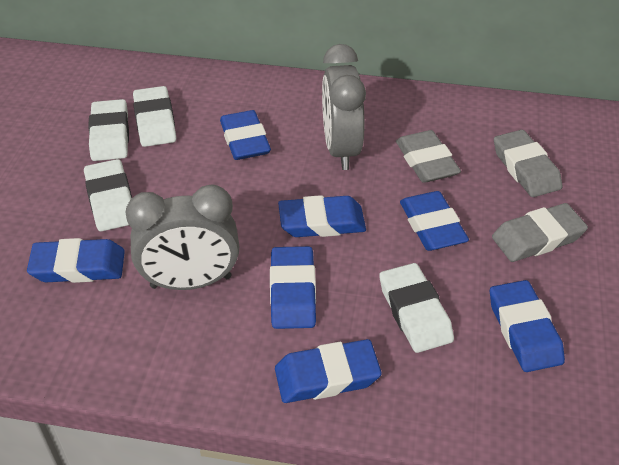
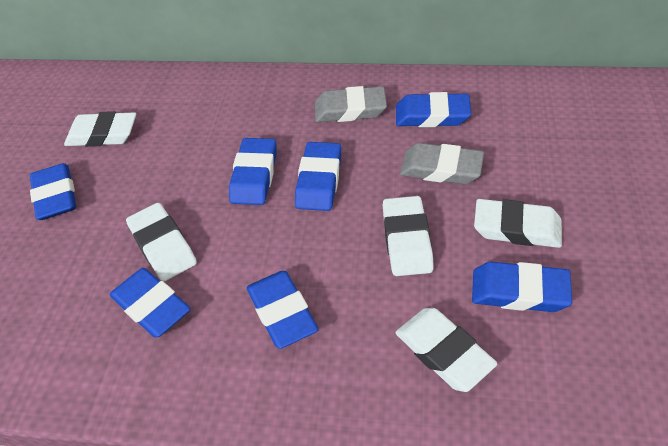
grey clock: 2 -> 0
grey eraser: 3 -> 2
white eraser: 4 -> 5

